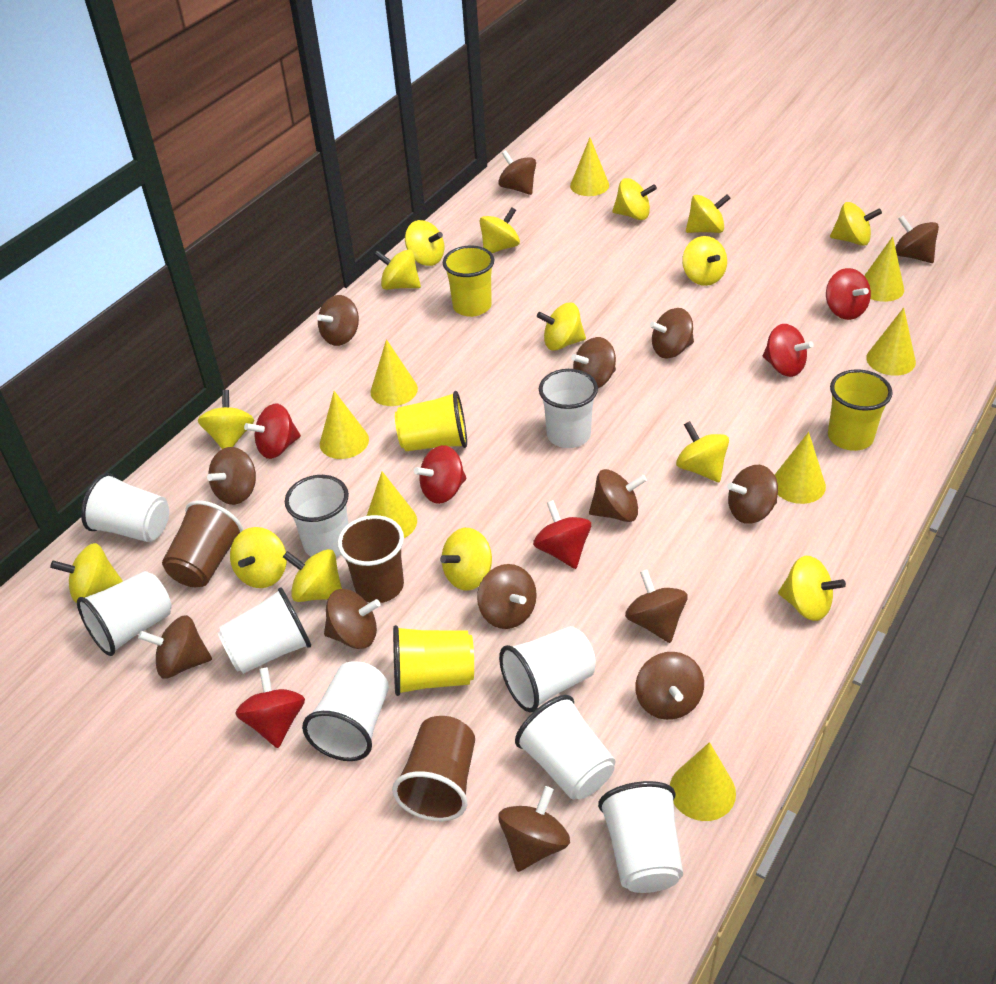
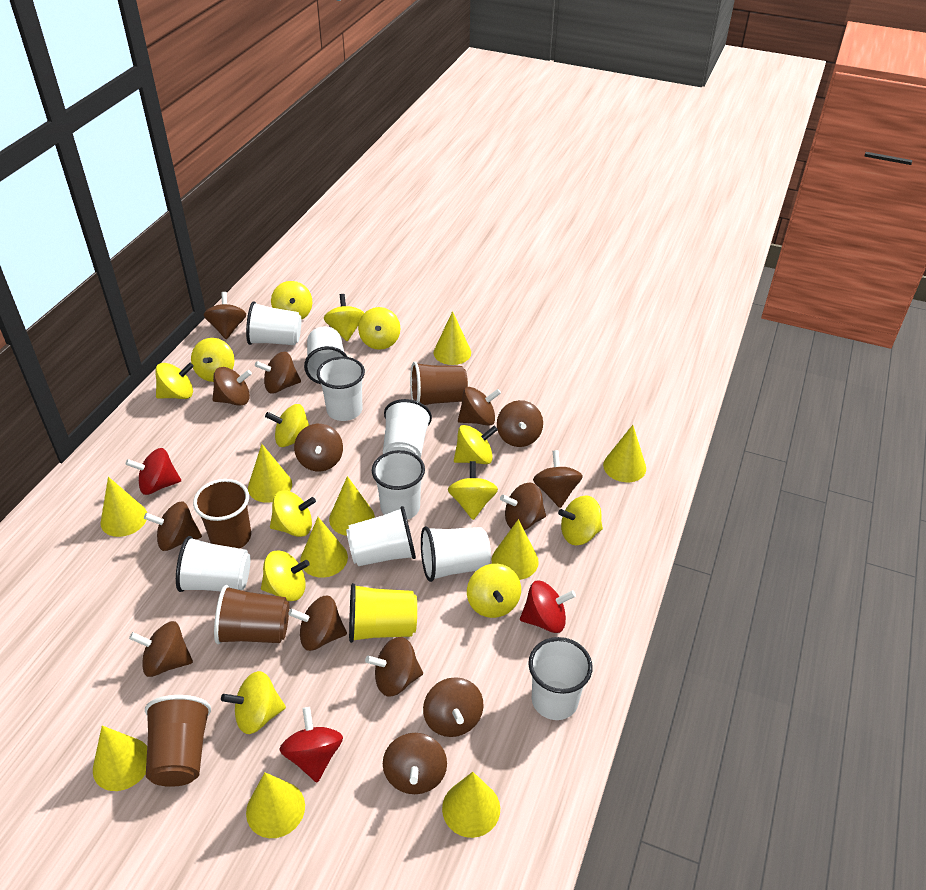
brown cup: 3 -> 4
red spinning top: 6 -> 3
yellow cone: 8 -> 10
yellow cup: 4 -> 1
yellow spinning top: 15 -> 13

